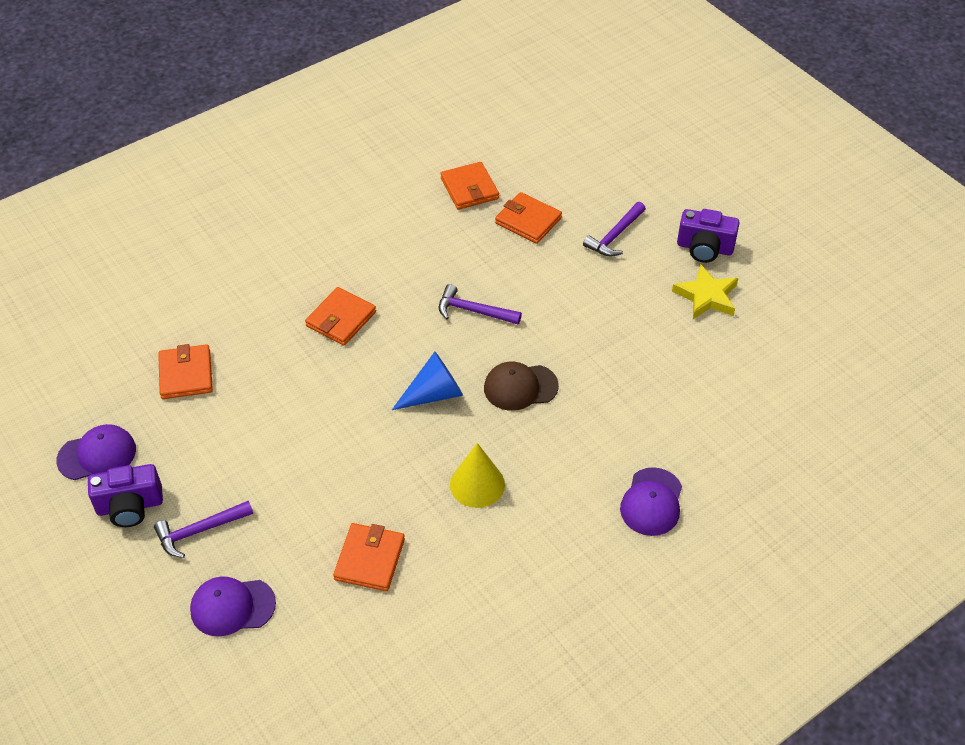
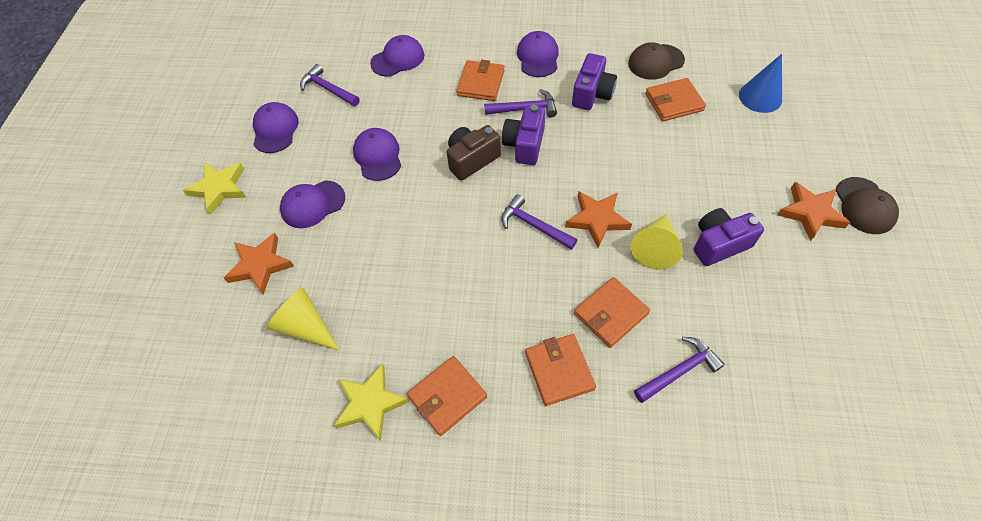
brown camera: 0 -> 1
brown cap: 1 -> 2
orange star: 0 -> 3
purple camera: 2 -> 3
purple cap: 3 -> 5
purple hammer: 3 -> 4
yellow cone: 1 -> 2
yellow star: 1 -> 2

